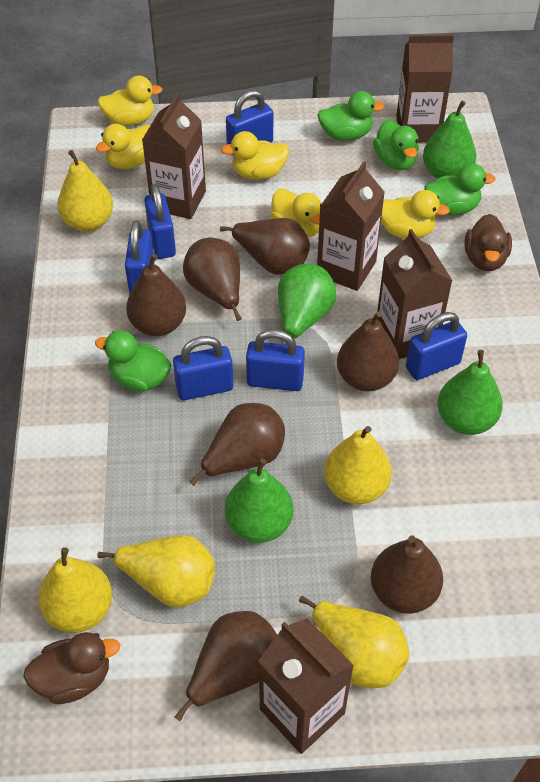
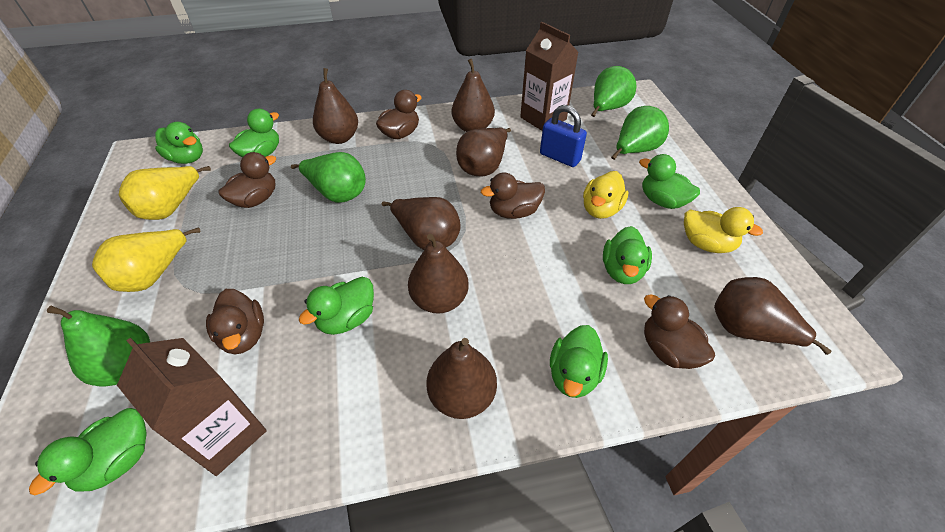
blue padlock: 6 -> 1
brown carton: 5 -> 2
brown duck: 2 -> 5
green duck: 4 -> 7
yellow duck: 5 -> 2
yellow pear: 5 -> 2

